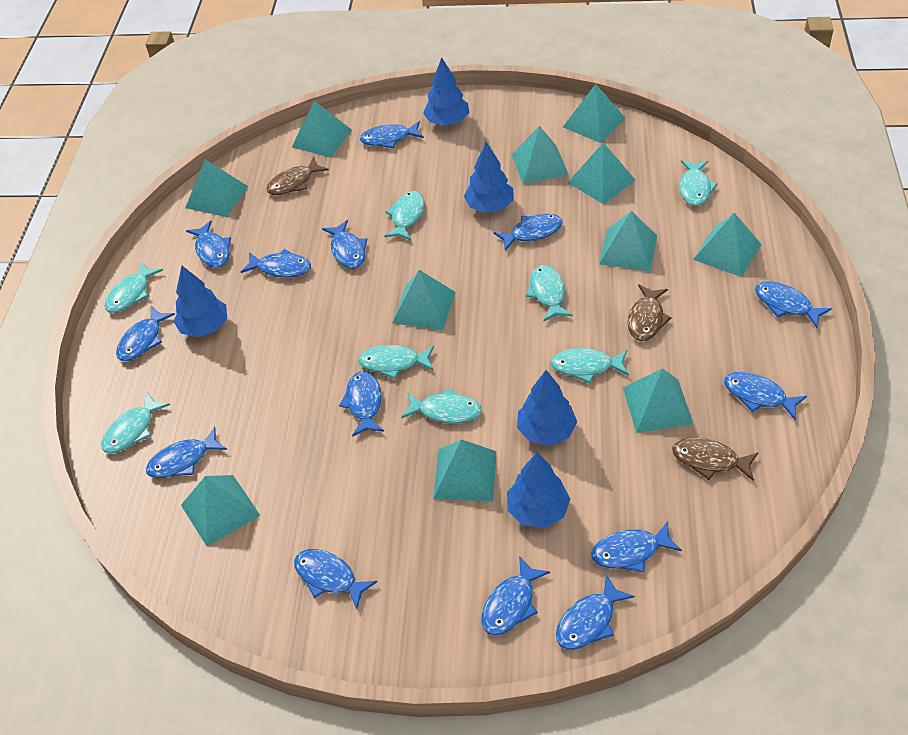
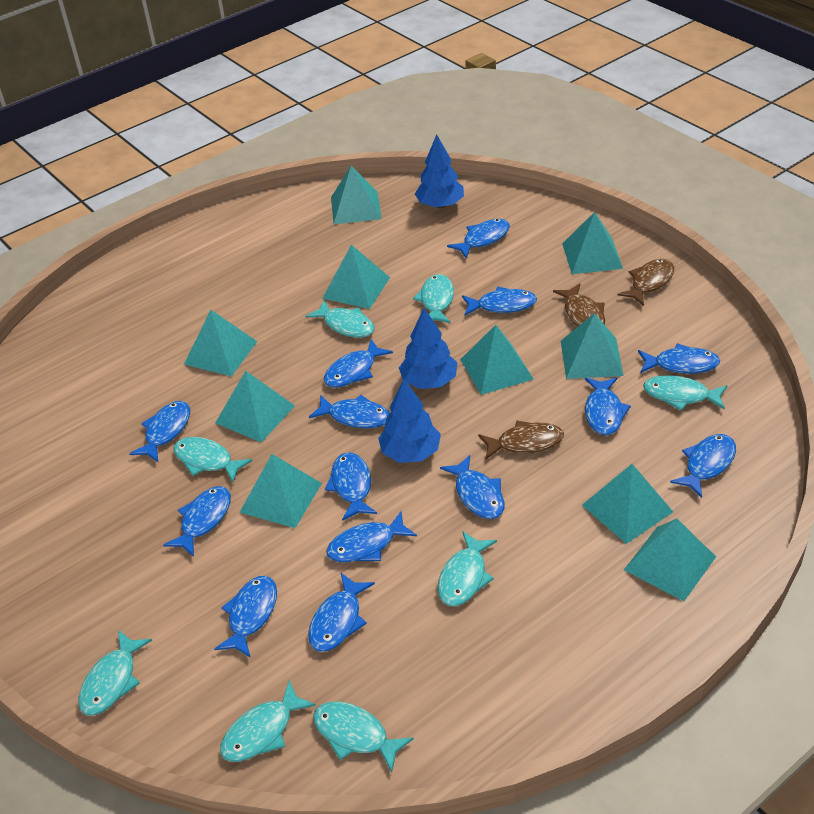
blue tree: 5 -> 3
turquoise pyramid: 11 -> 10

